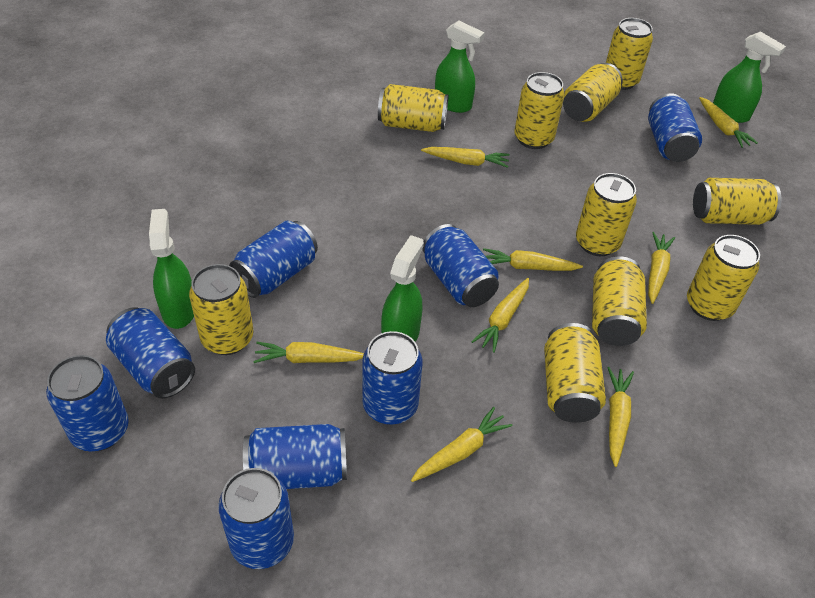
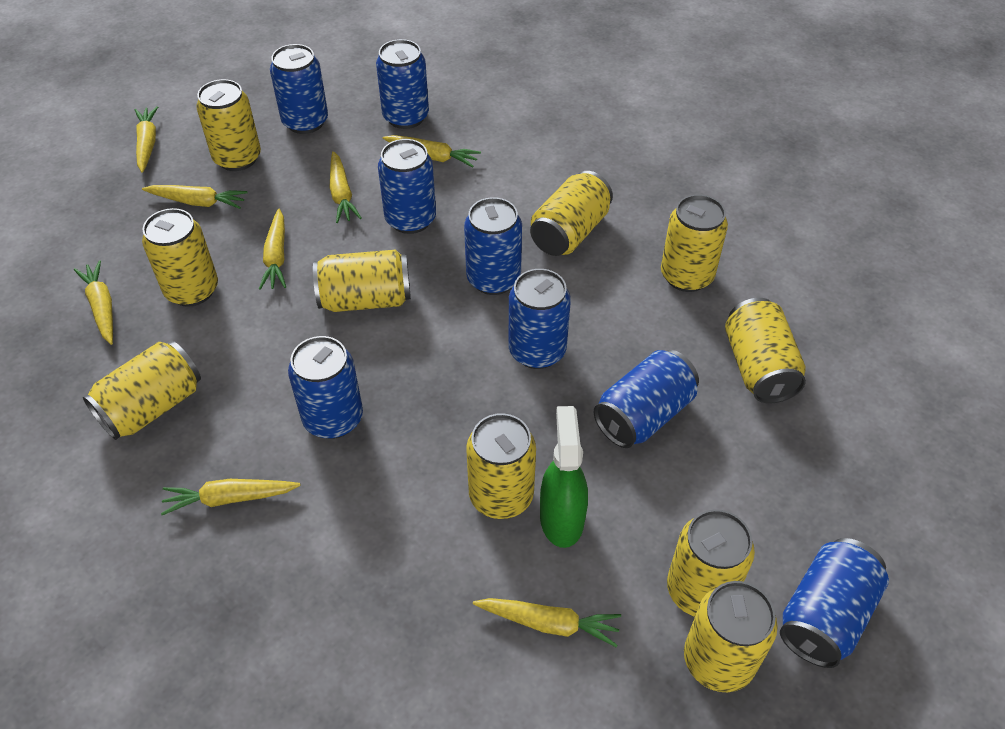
green spray bottle: 4 -> 1

